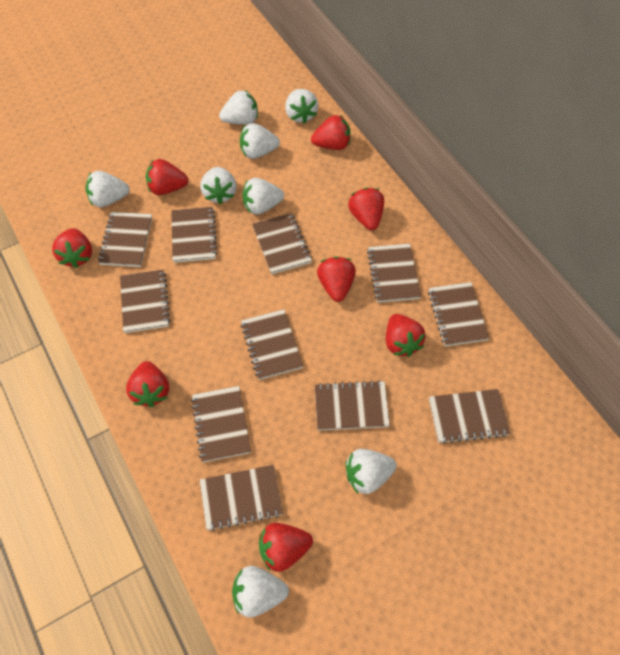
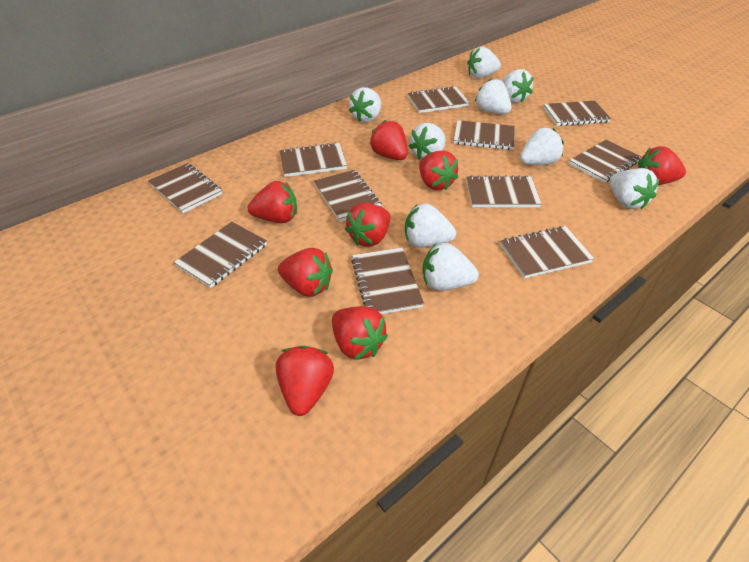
white strawberry: 8 -> 9

